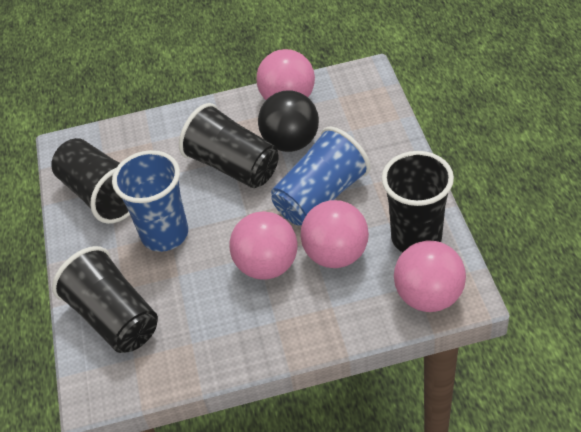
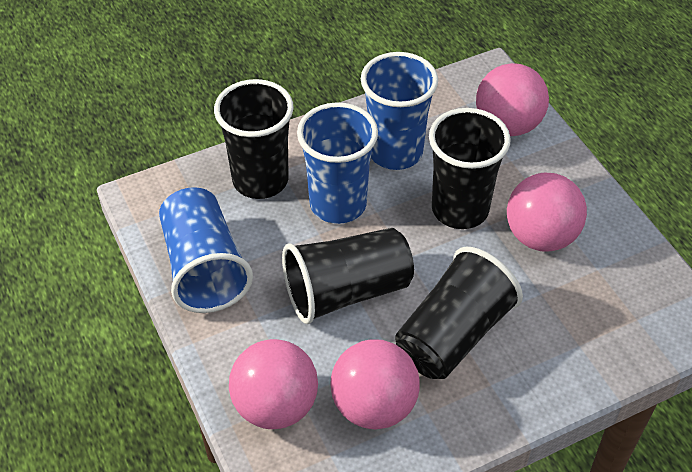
black ball: 1 -> 0
blue cup: 2 -> 3

